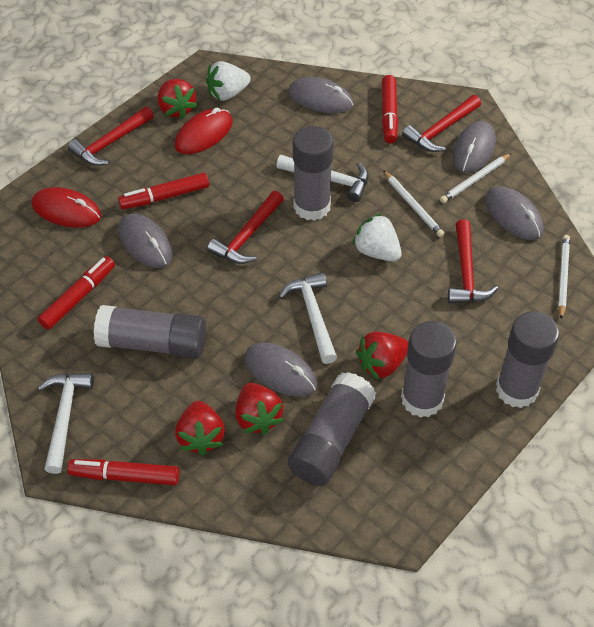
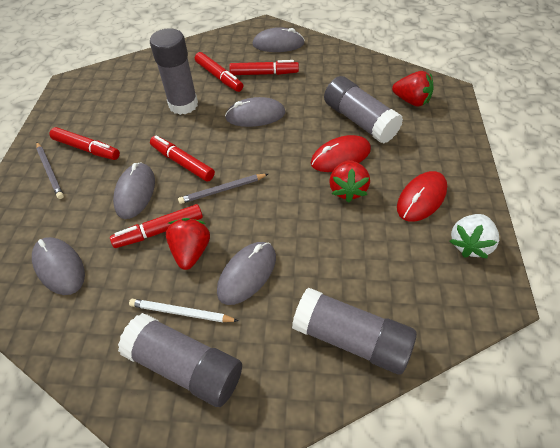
grey glue stick: 5 -> 4
grey pencil: 0 -> 2
red hammer: 4 -> 0
red marker: 4 -> 5
red strawberry: 4 -> 3
white hammer: 3 -> 0
white pencil: 3 -> 1
white strawberry: 2 -> 1

